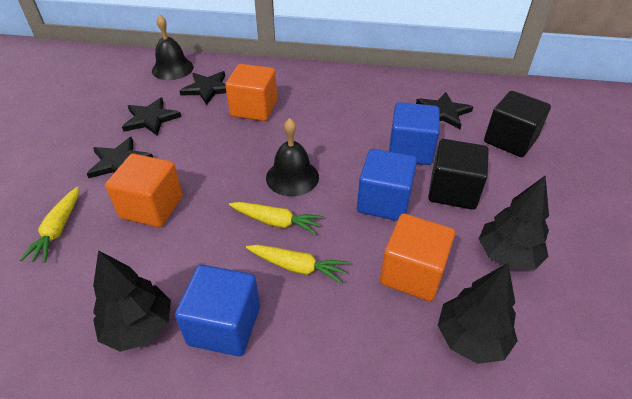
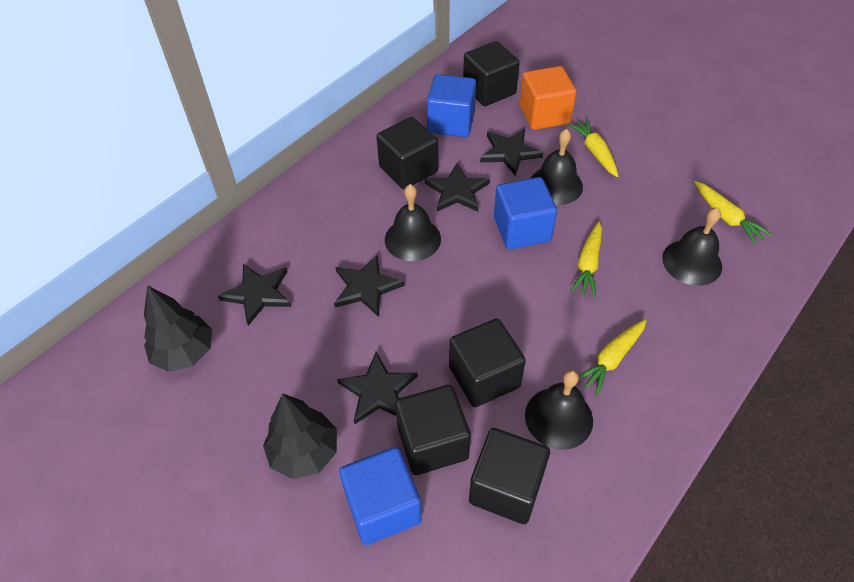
black bell: 2 -> 4
black cube: 2 -> 5
black star: 4 -> 5
black tree: 3 -> 2
orange cube: 3 -> 1
yellow carrot: 3 -> 4

